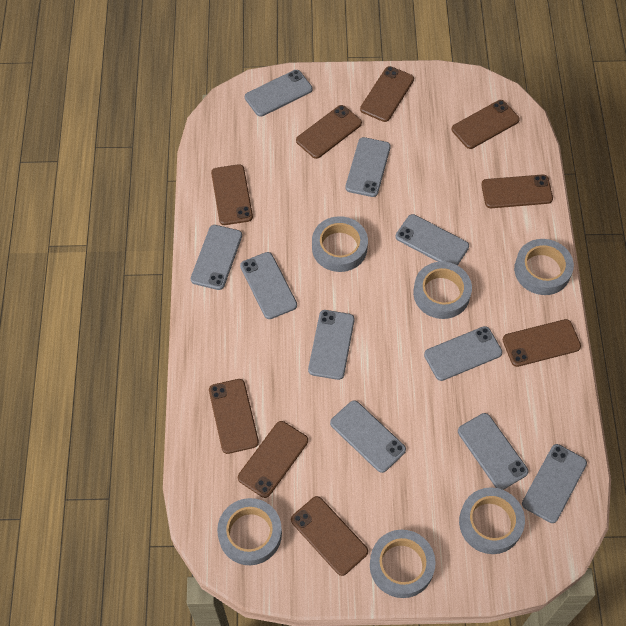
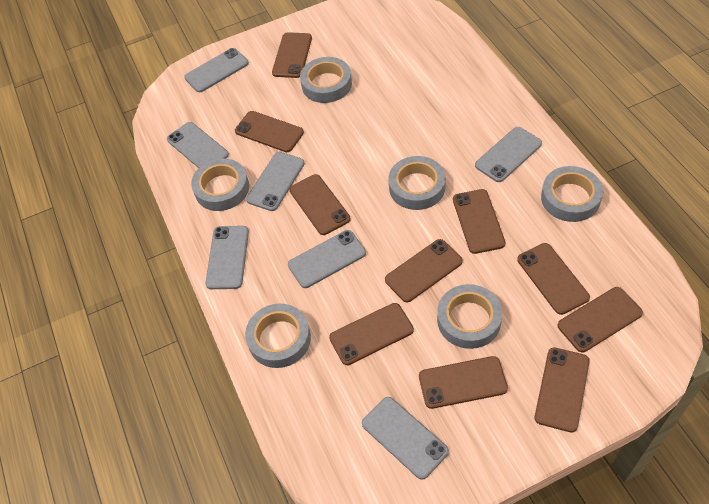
brown phone: 9 -> 10
grey phone: 10 -> 7

